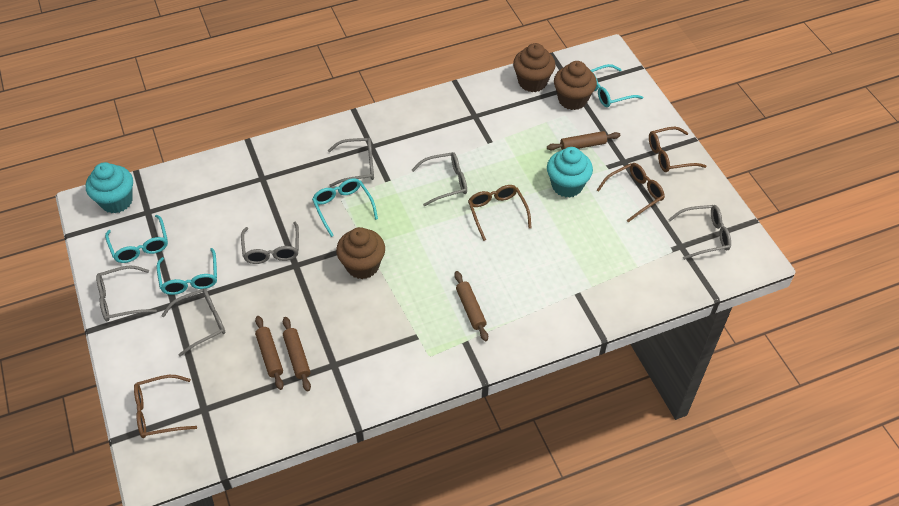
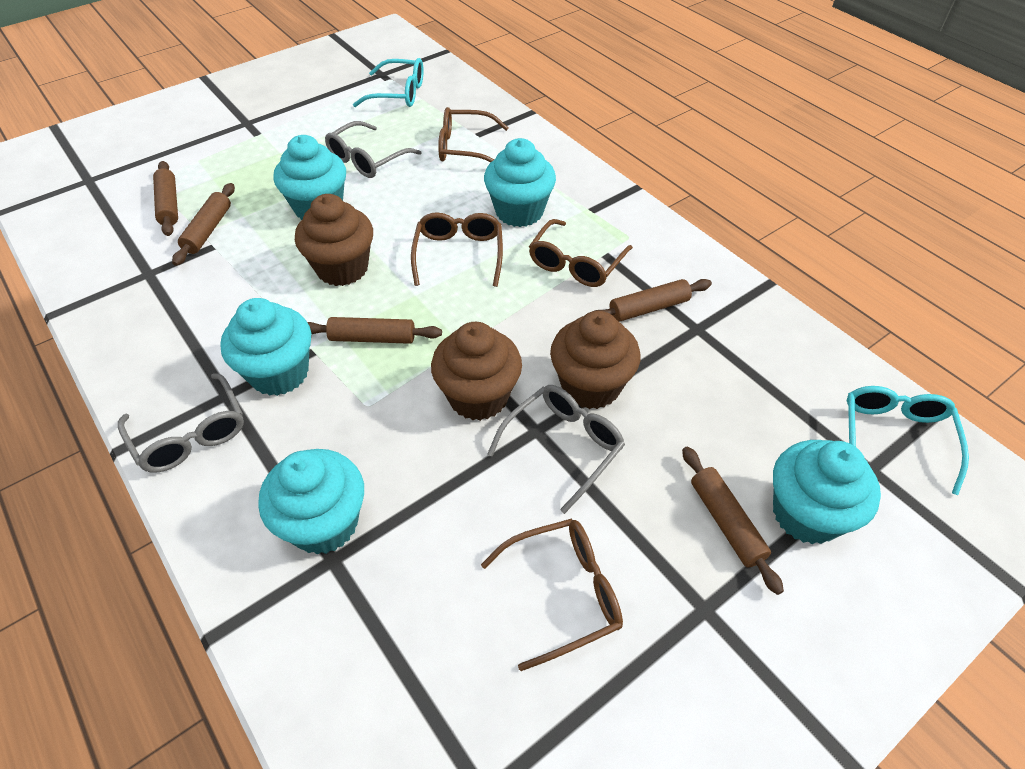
brown rolling pin: 4 -> 5
grey glasses: 6 -> 3
turquoise cupcake: 2 -> 5
turquoise glasses: 4 -> 2

